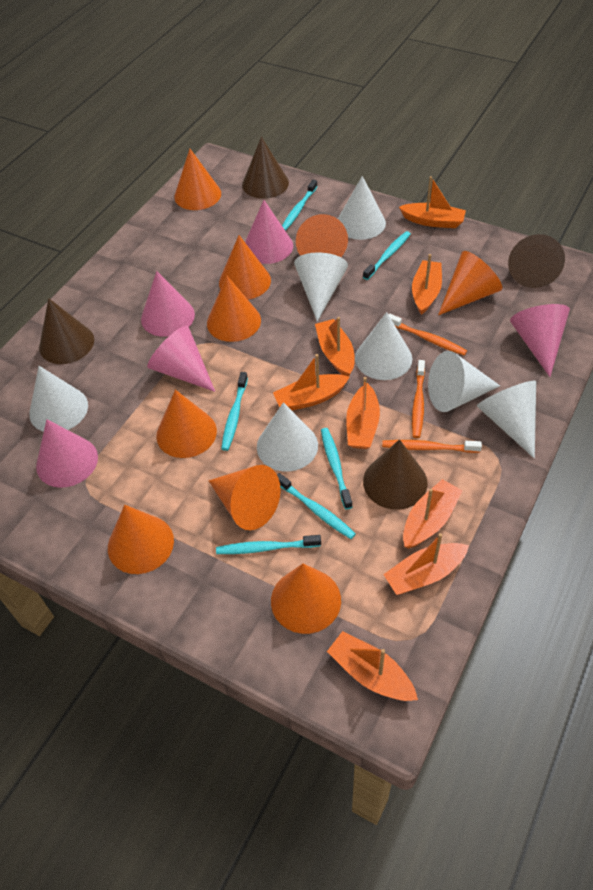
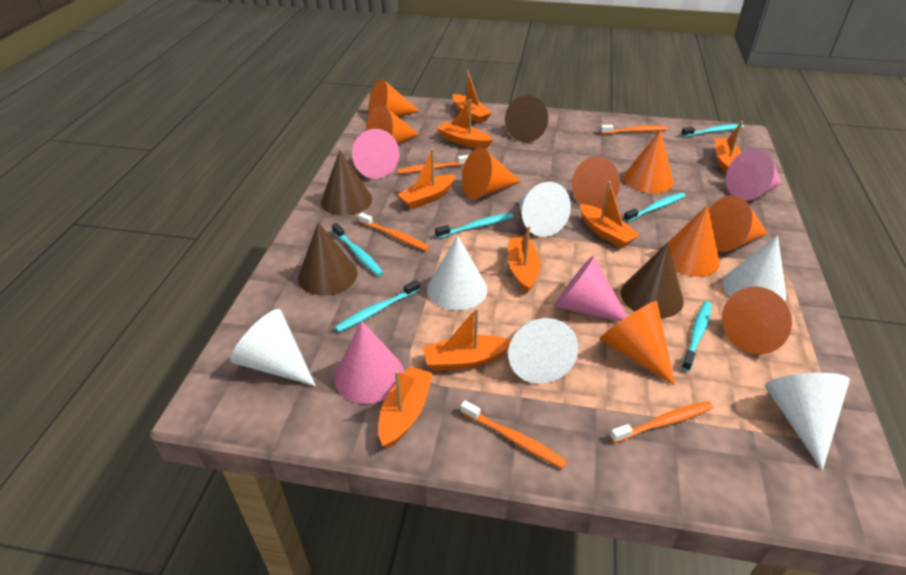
orange toothbrush: 3 -> 5
pink cone: 5 -> 4
white cone: 7 -> 6

